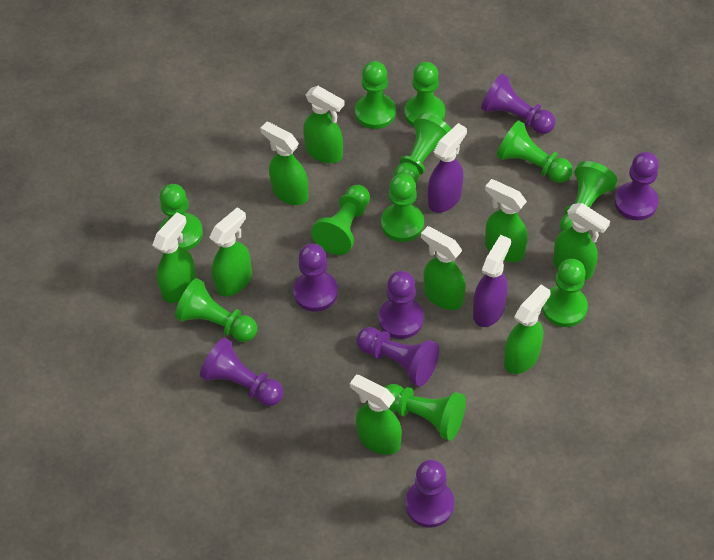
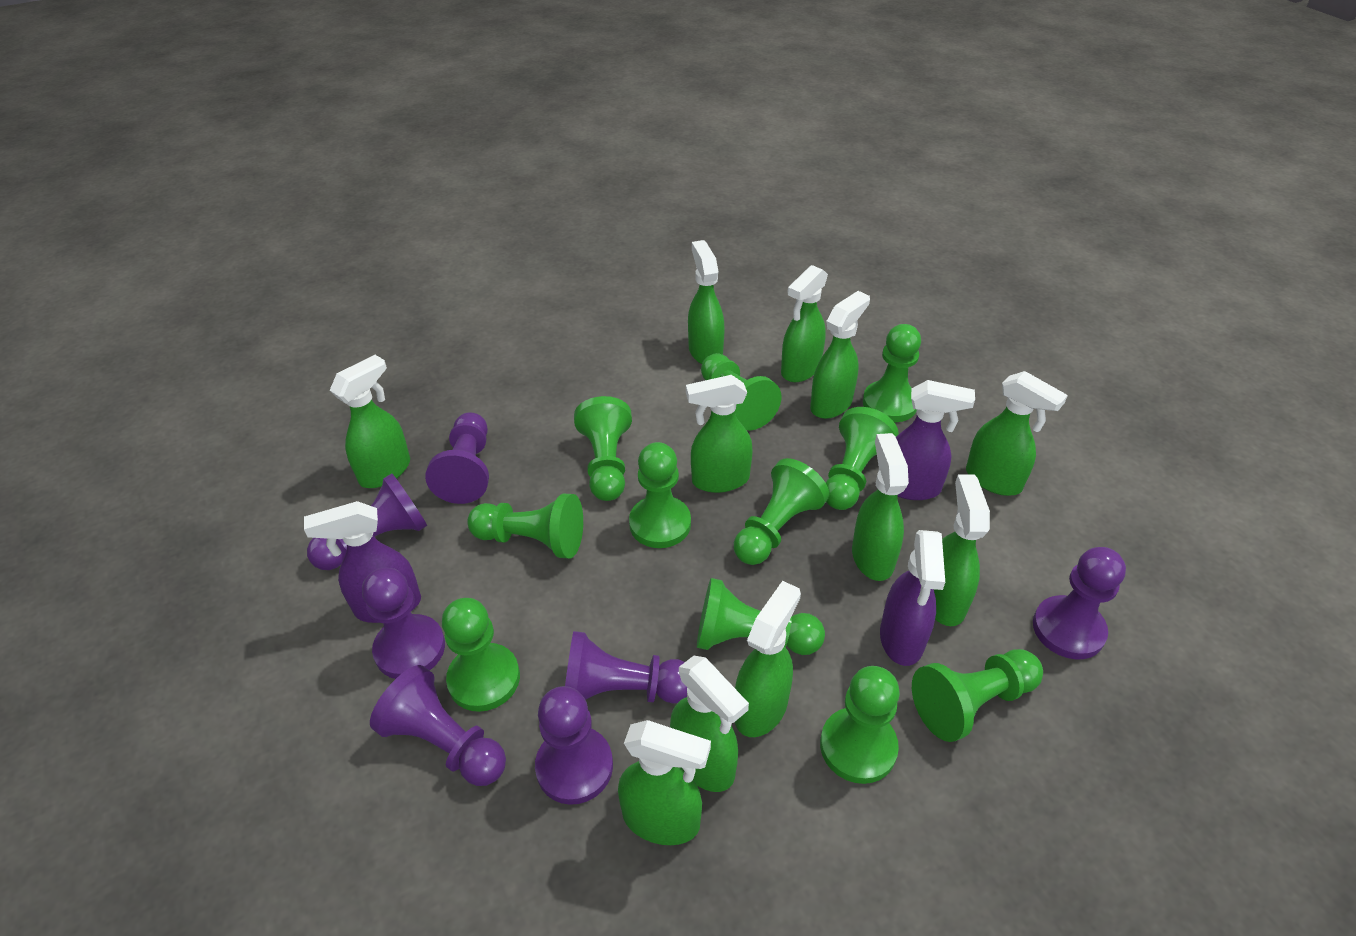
green spray bottle: 9 -> 11
purple spray bottle: 2 -> 3

